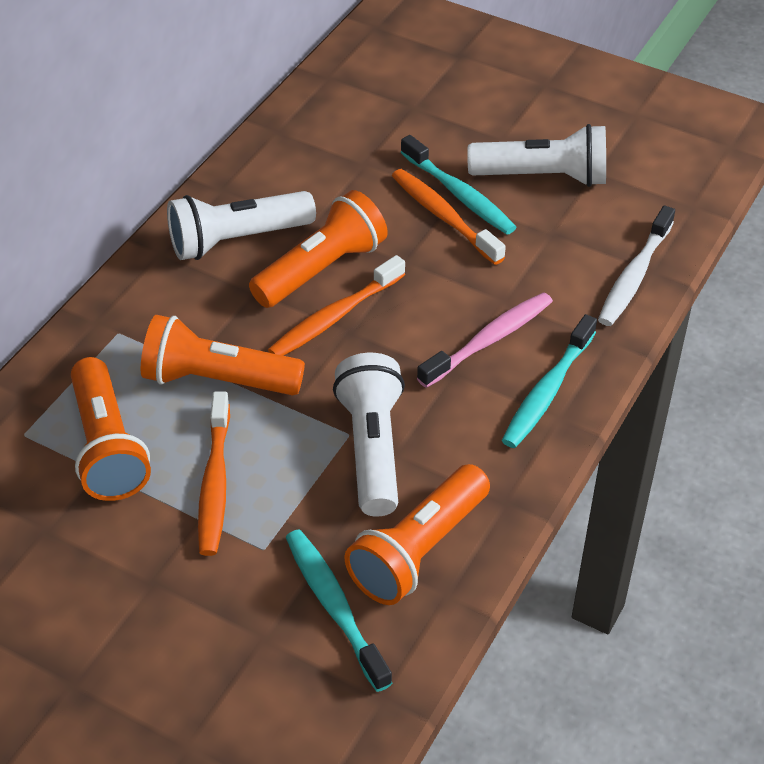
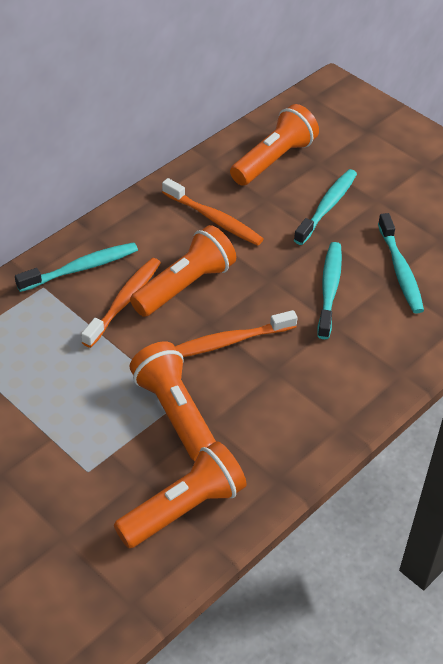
pink toothbrush: 1 -> 0
turquoise toothbrush: 3 -> 4
white flashlight: 3 -> 0
white toothbrush: 1 -> 0

